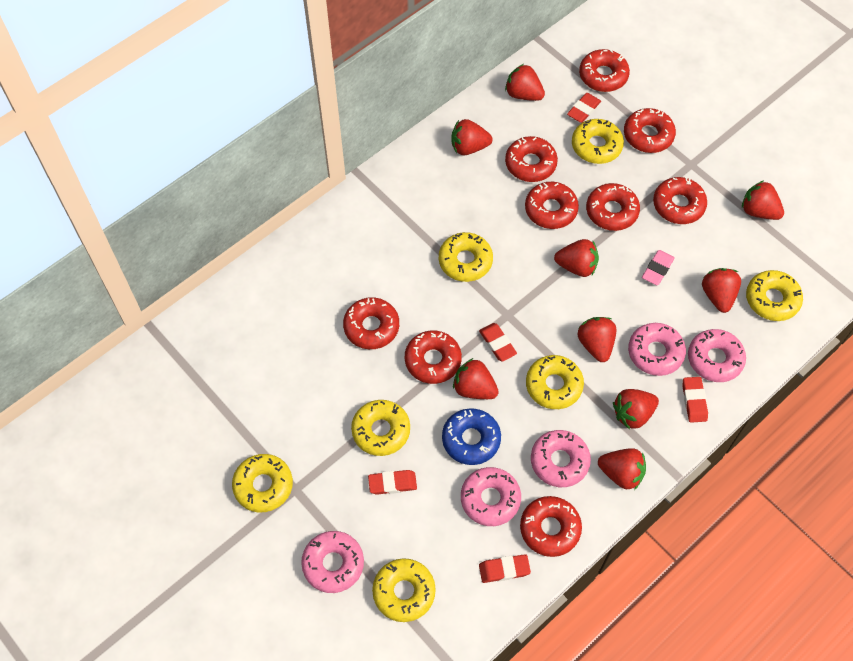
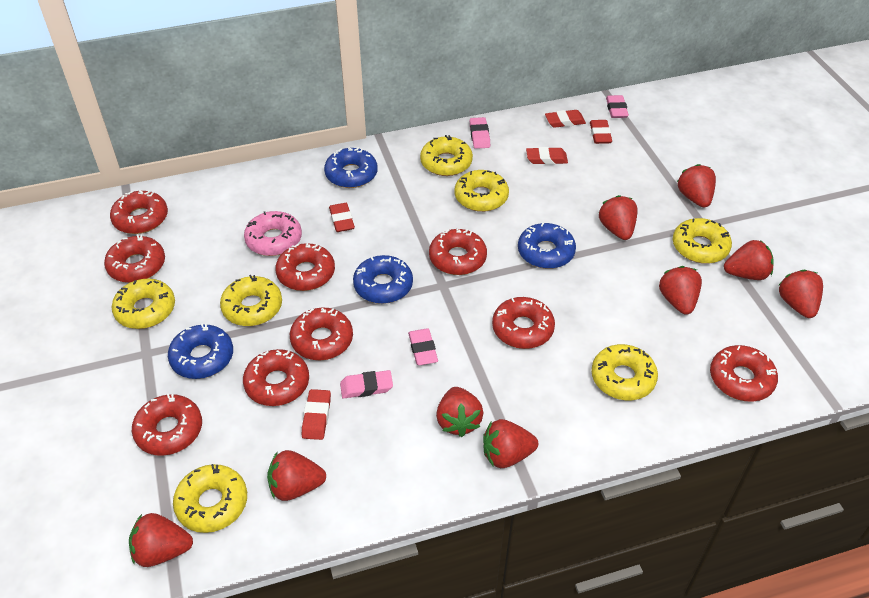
blue donut: 1 -> 4
pink donut: 5 -> 1
pink eraser: 1 -> 4

